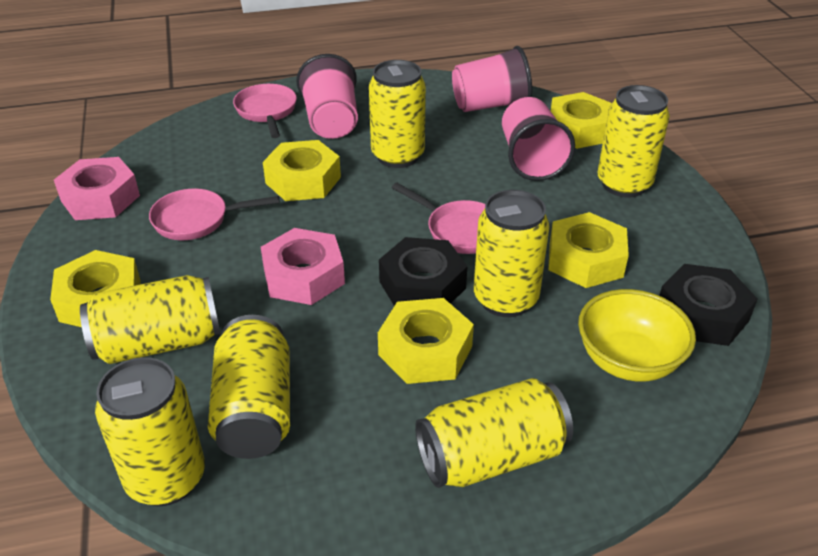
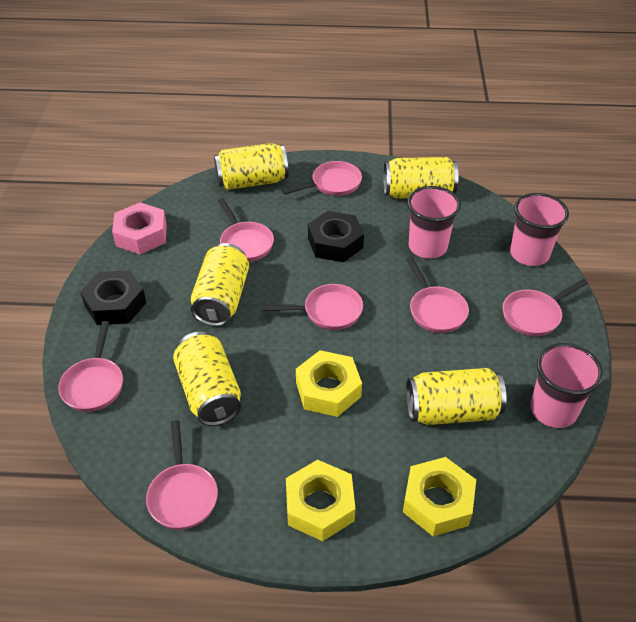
pink nut: 2 -> 1
pink pan: 3 -> 7
yellow bowl: 1 -> 0
yellow can: 7 -> 5
yellow nut: 5 -> 3

